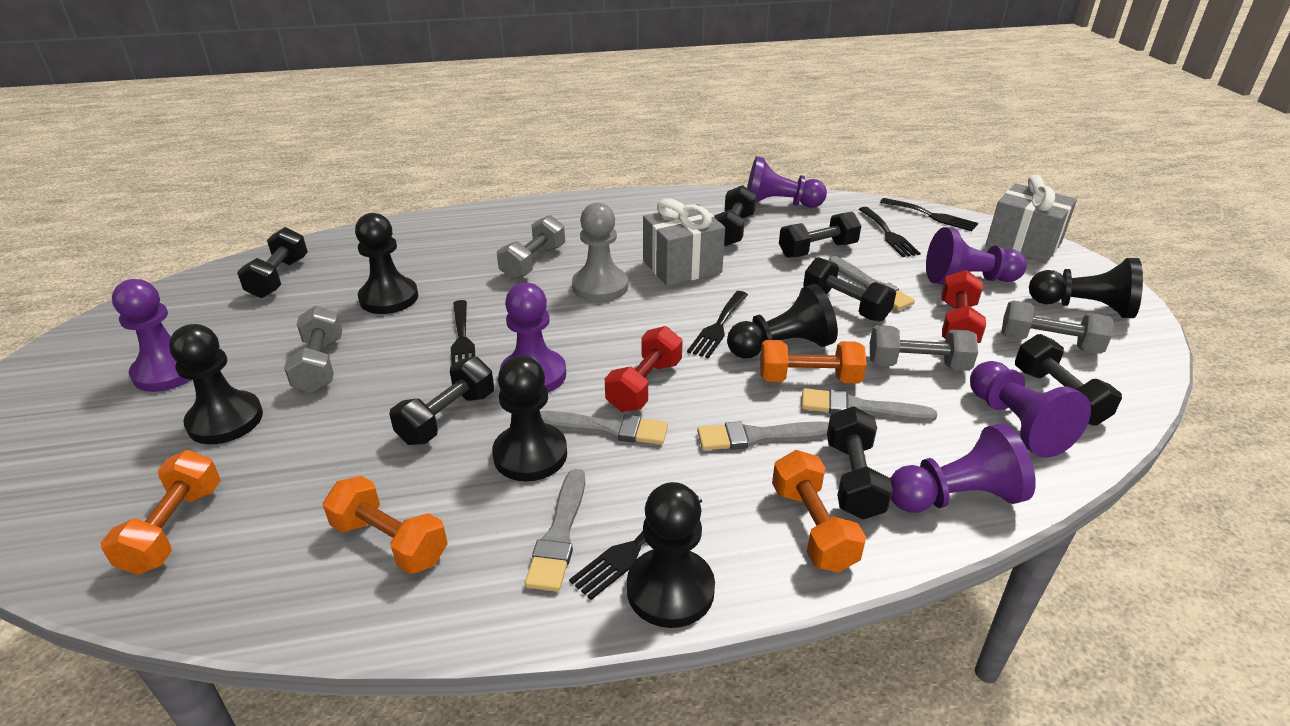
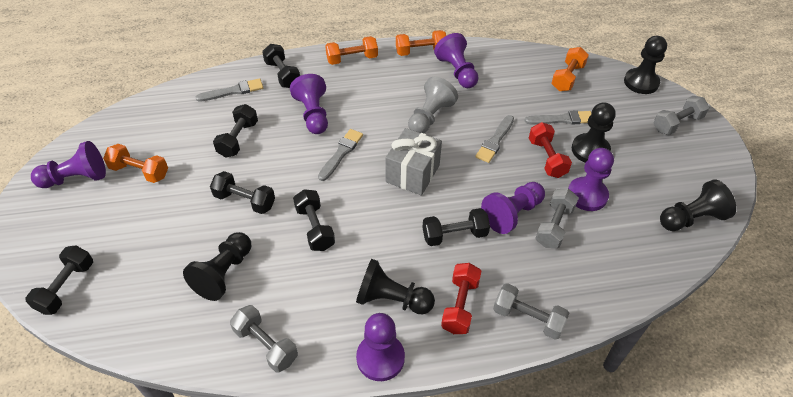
black dumbbell: 7 -> 6
black fork: 5 -> 0
black pawn: 6 -> 5
grey brush: 5 -> 4
grey gift: 2 -> 1

